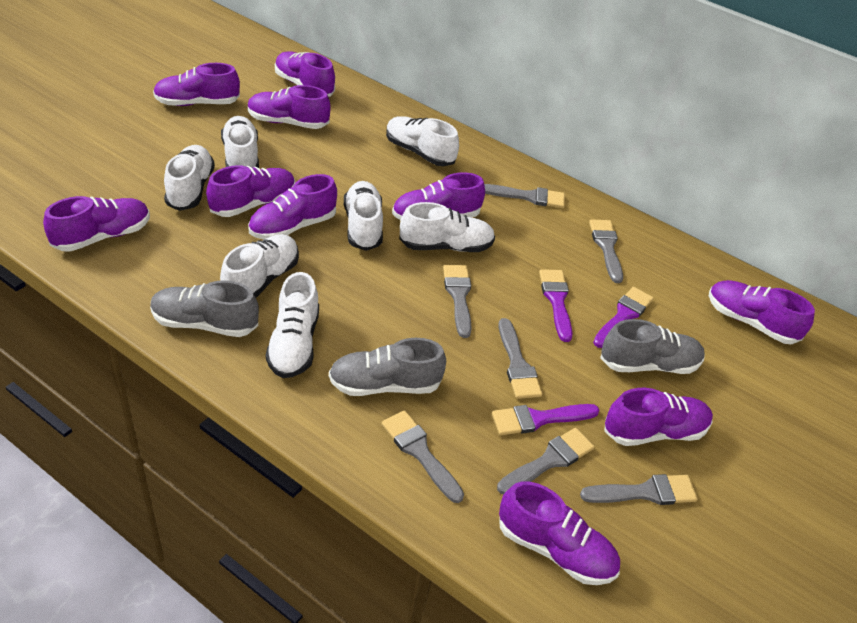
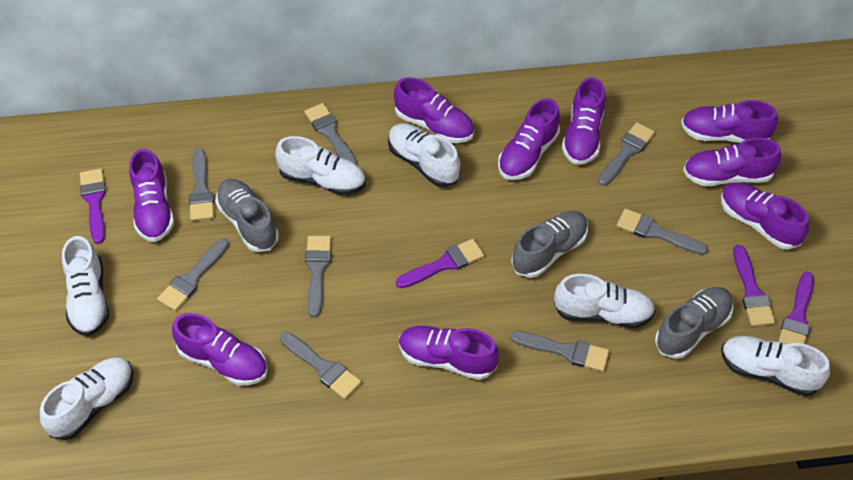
grey brush: 7 -> 8
purple brush: 3 -> 4
purple shoe: 10 -> 9
white shoe: 7 -> 6

